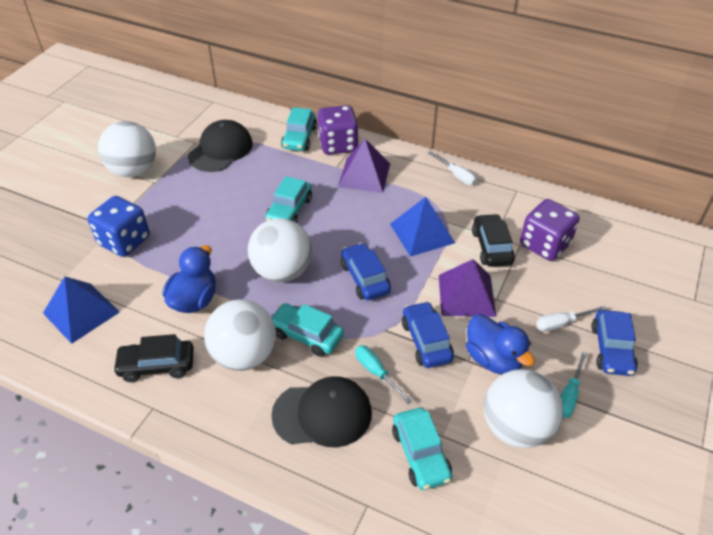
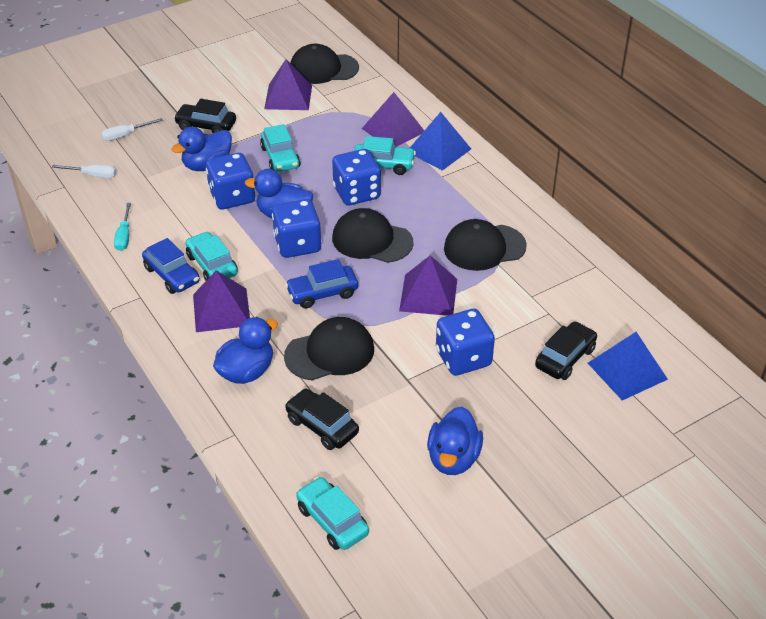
black cap: 2 -> 4
black car: 2 -> 3
blue car: 3 -> 2
blue dice: 1 -> 4
blue duck: 2 -> 4
purple dice: 2 -> 0
purple pyramid: 2 -> 4
turquoise screwdriver: 2 -> 1
white ball: 4 -> 0

